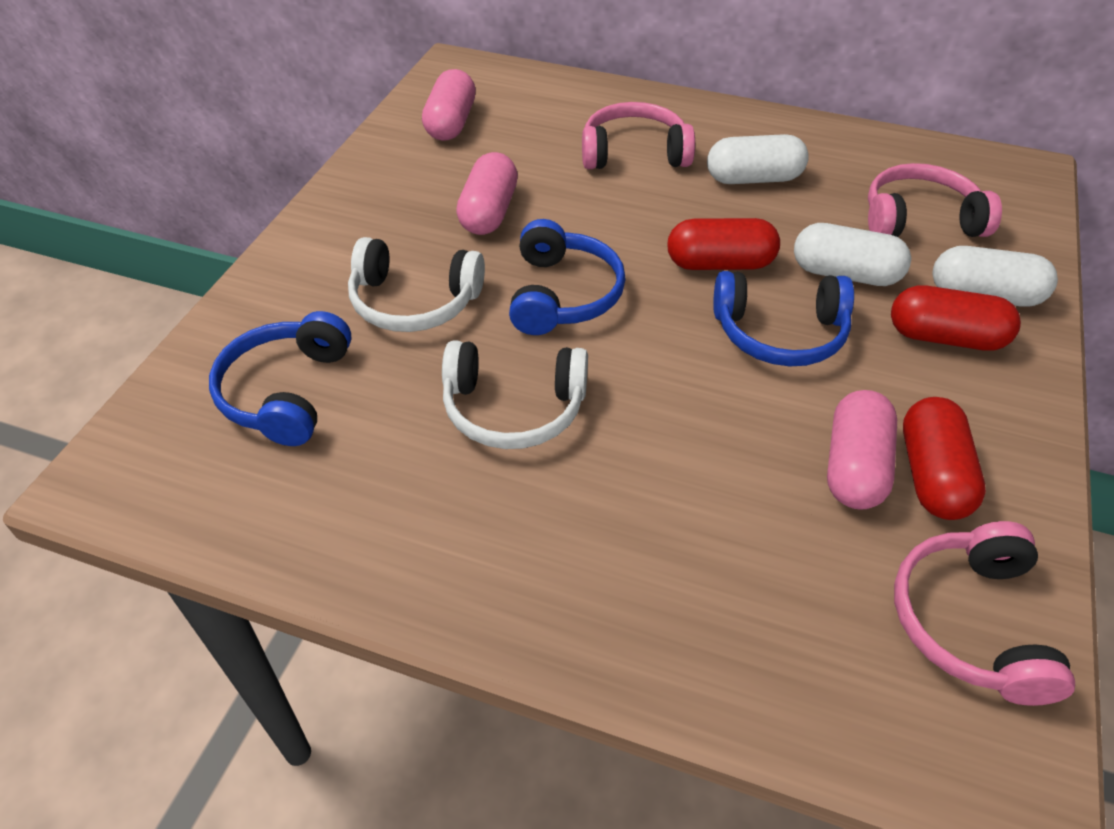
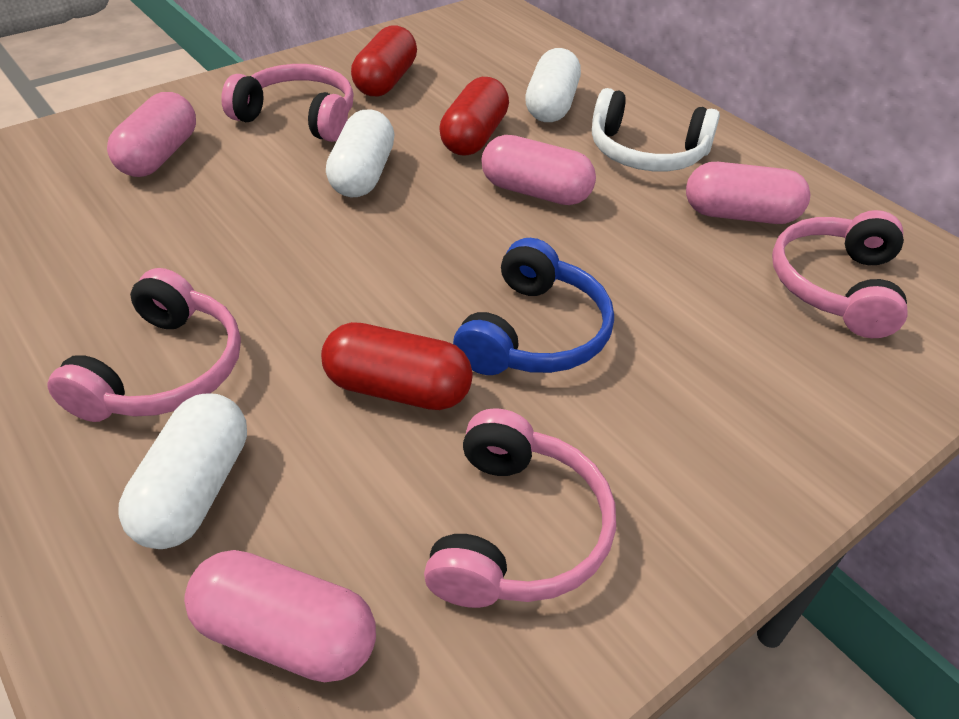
blue headphones: 3 -> 1
pink capsule: 3 -> 4
pink headphones: 3 -> 4
white headphones: 2 -> 1

